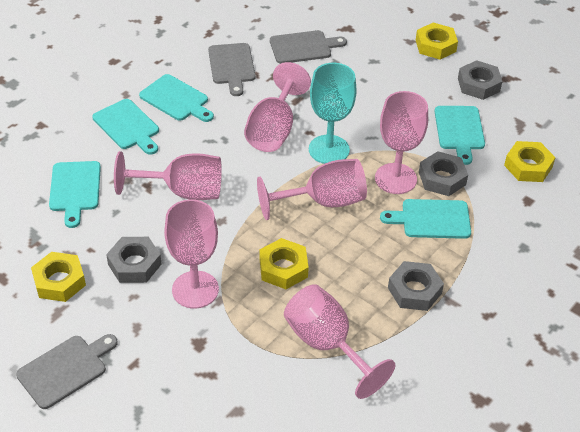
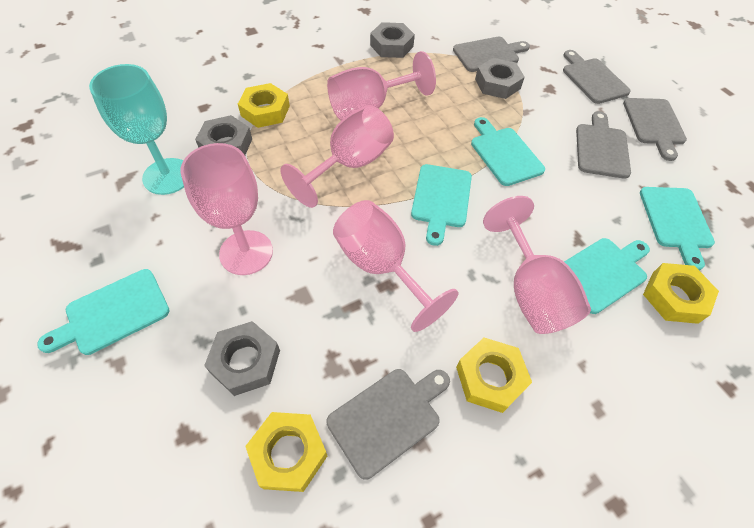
grey cutting board: 3 -> 5
pink goblet: 6 -> 5

